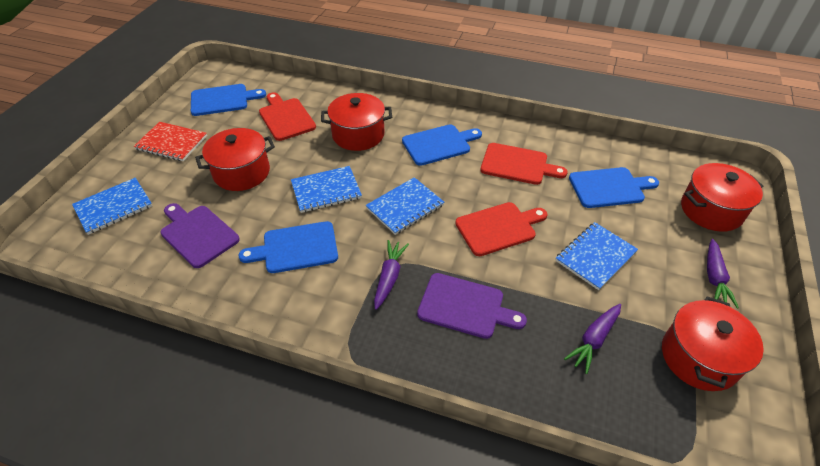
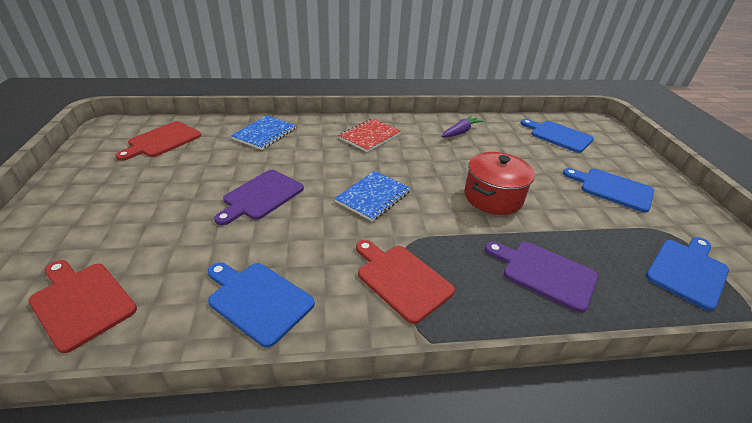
blue notebook: 4 -> 2
purple carrot: 3 -> 1
red pot: 4 -> 1

